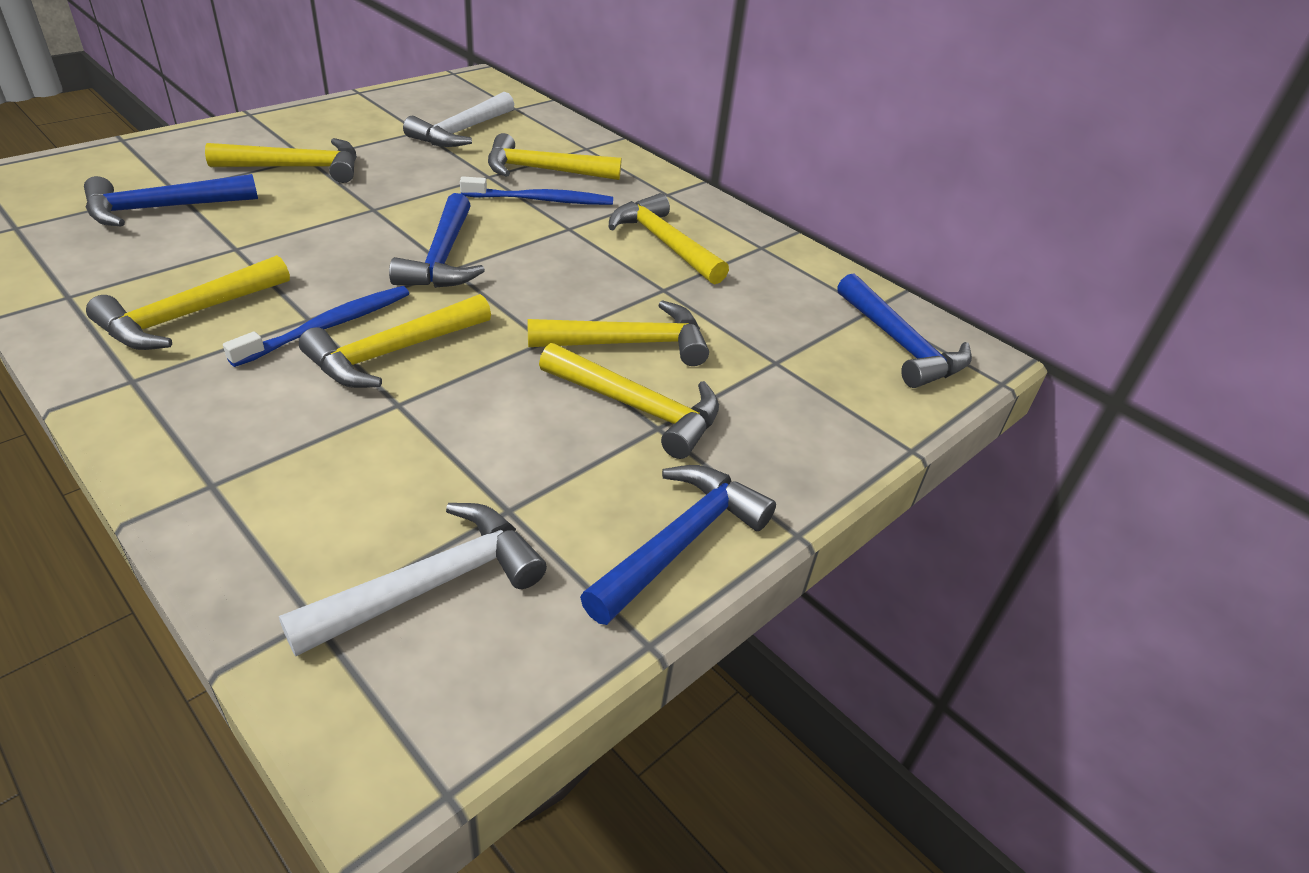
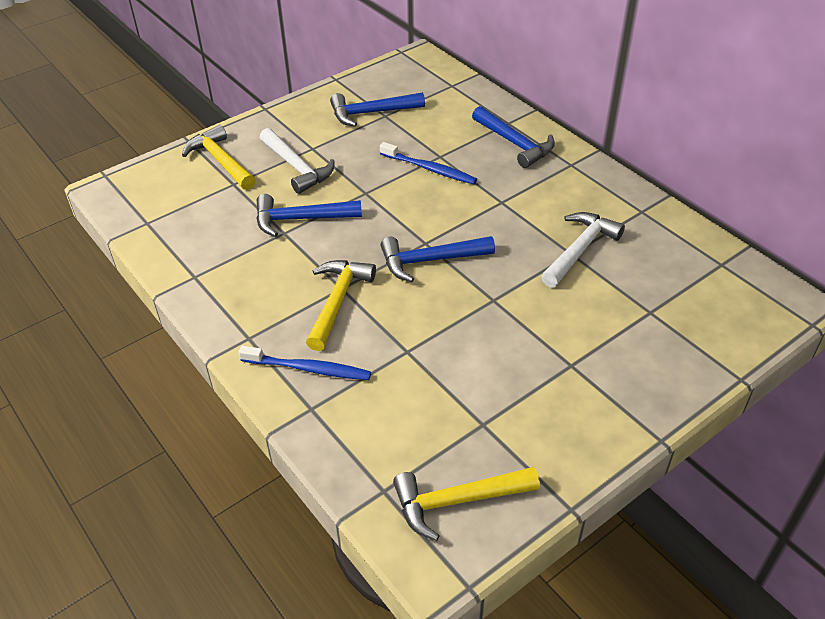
yellow hammer: 7 -> 3

